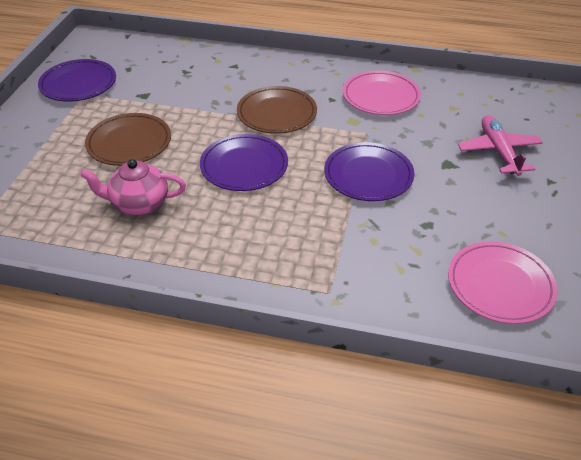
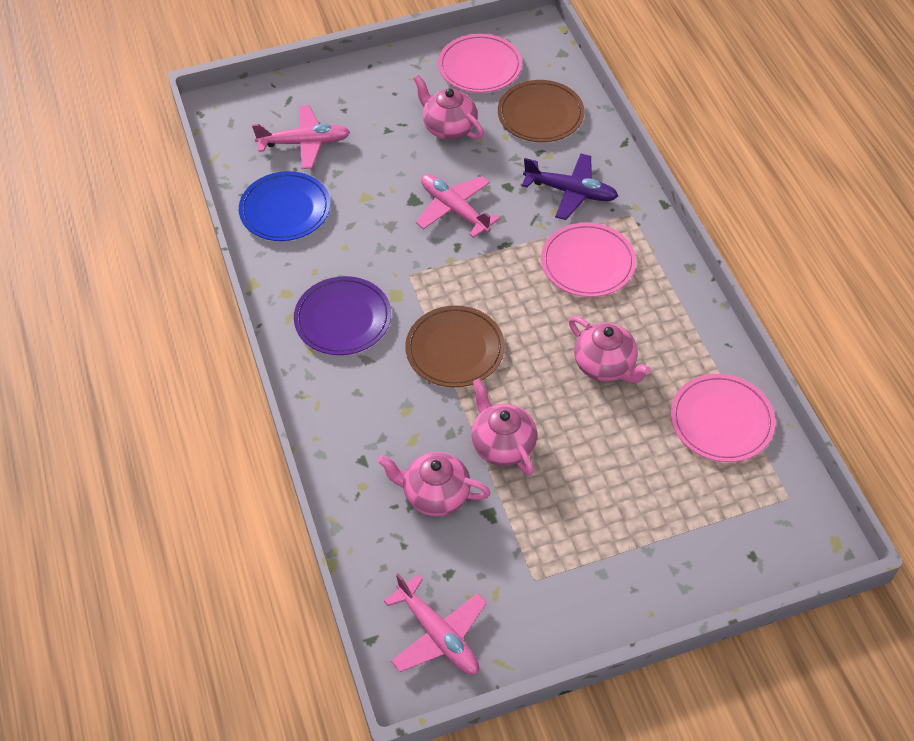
blue plate: 0 -> 1
pink plane: 1 -> 3
pink plate: 2 -> 3
pink teapot: 1 -> 4
purple plane: 0 -> 1
purple plate: 3 -> 1

